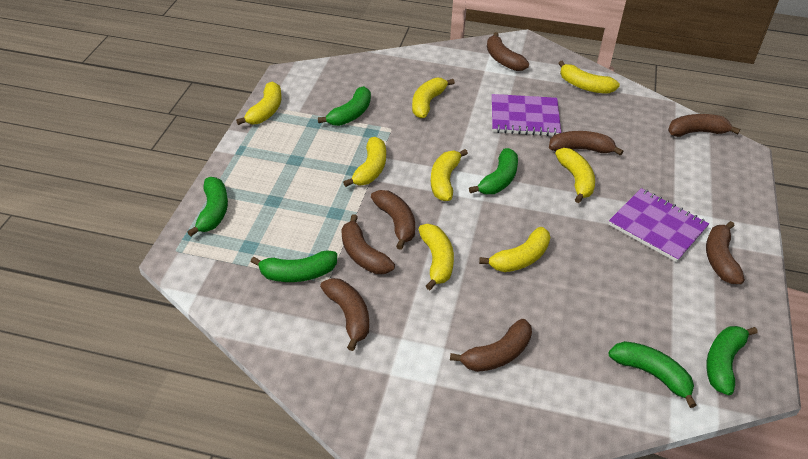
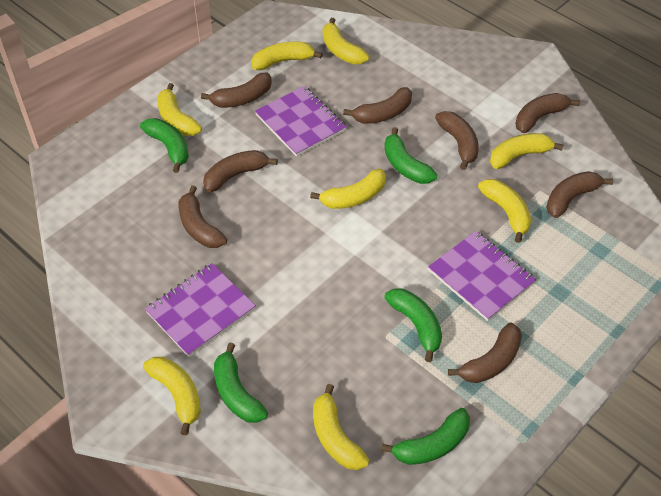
green banana: 6 -> 5
purple notebook: 2 -> 3

